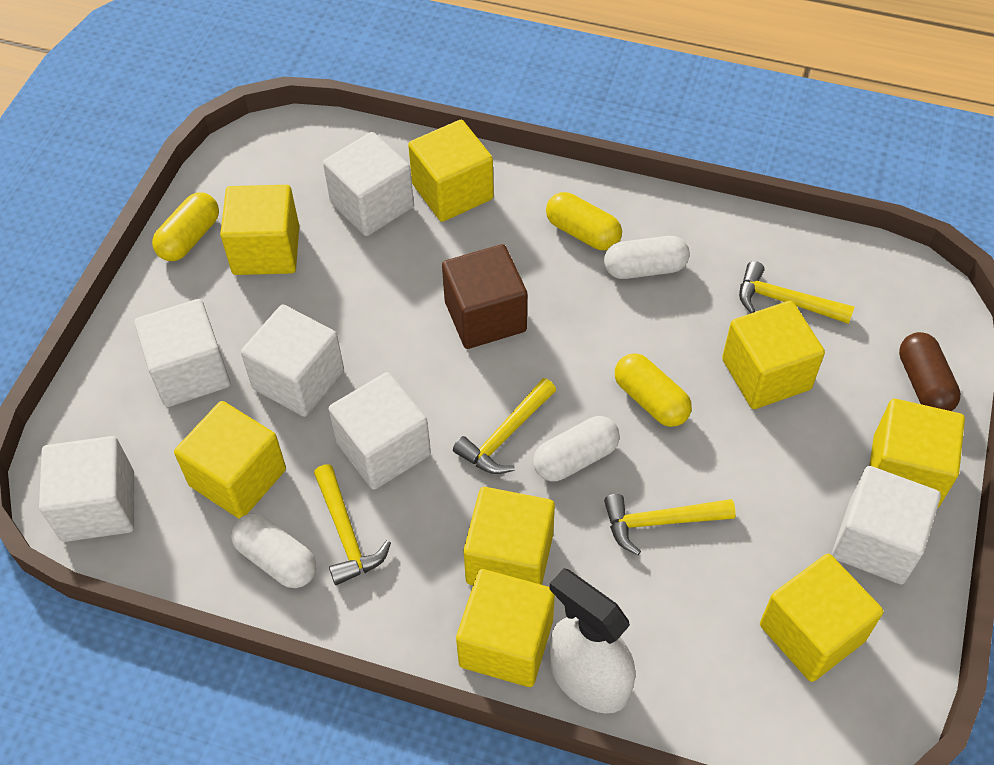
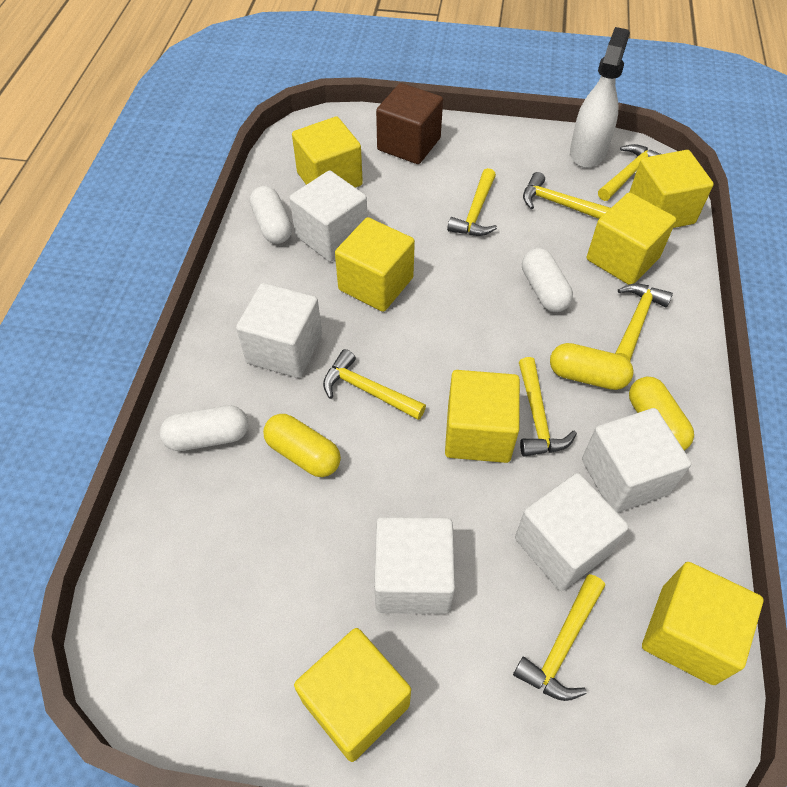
brown capsule: 1 -> 0
white cube: 6 -> 5
yellow cube: 8 -> 7
yellow hammer: 4 -> 7

